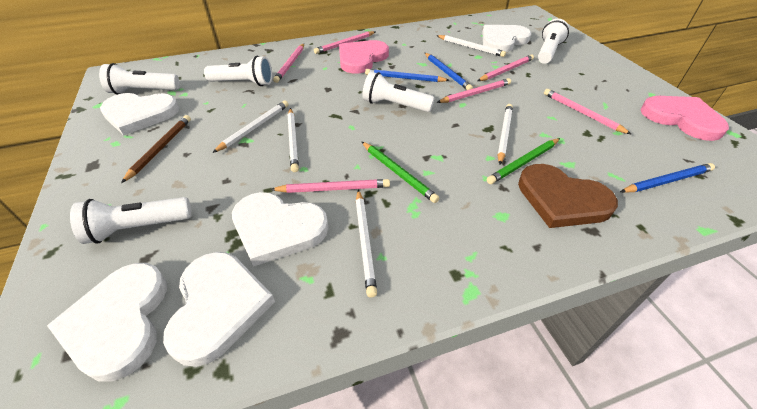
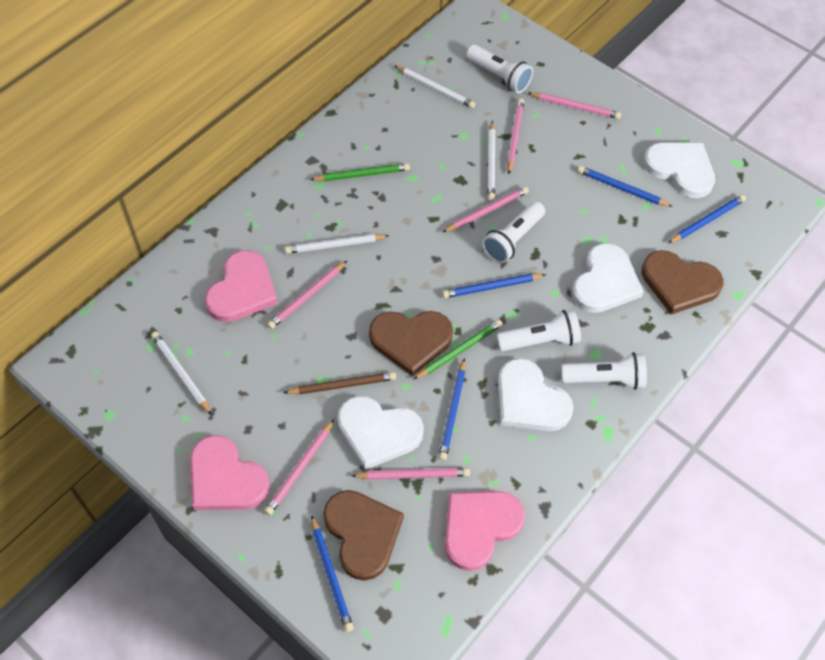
blue pencil: 3 -> 5
brown heart: 1 -> 3
pink heart: 2 -> 3
white flashlight: 5 -> 4
white heart: 5 -> 4
white pencil: 5 -> 4

